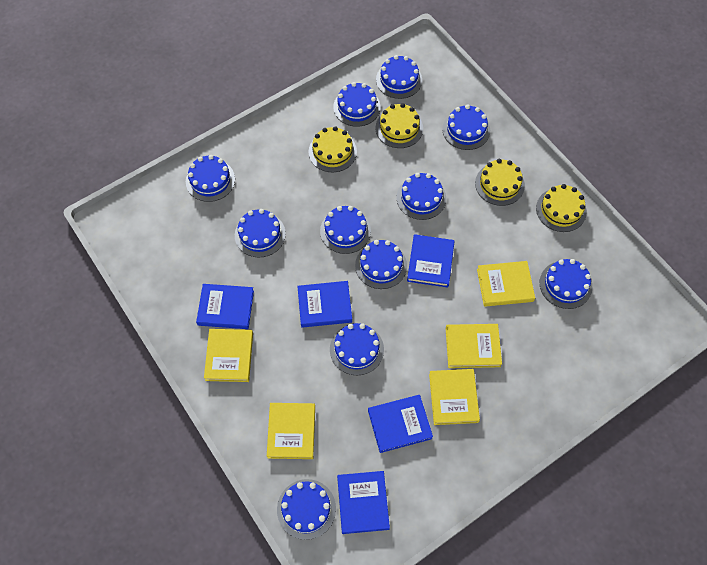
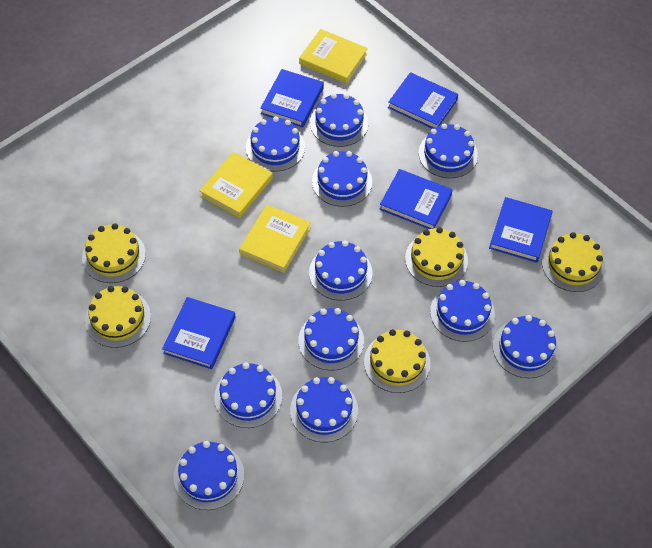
yellow book: 5 -> 3
yellow cake: 4 -> 5

